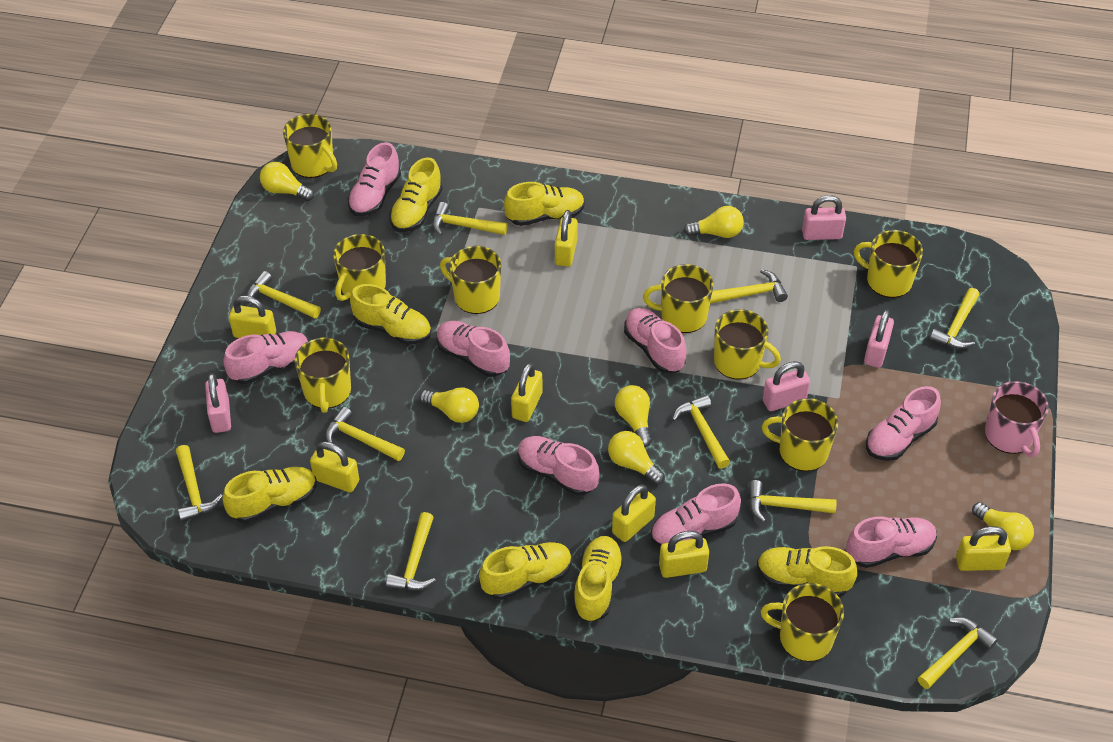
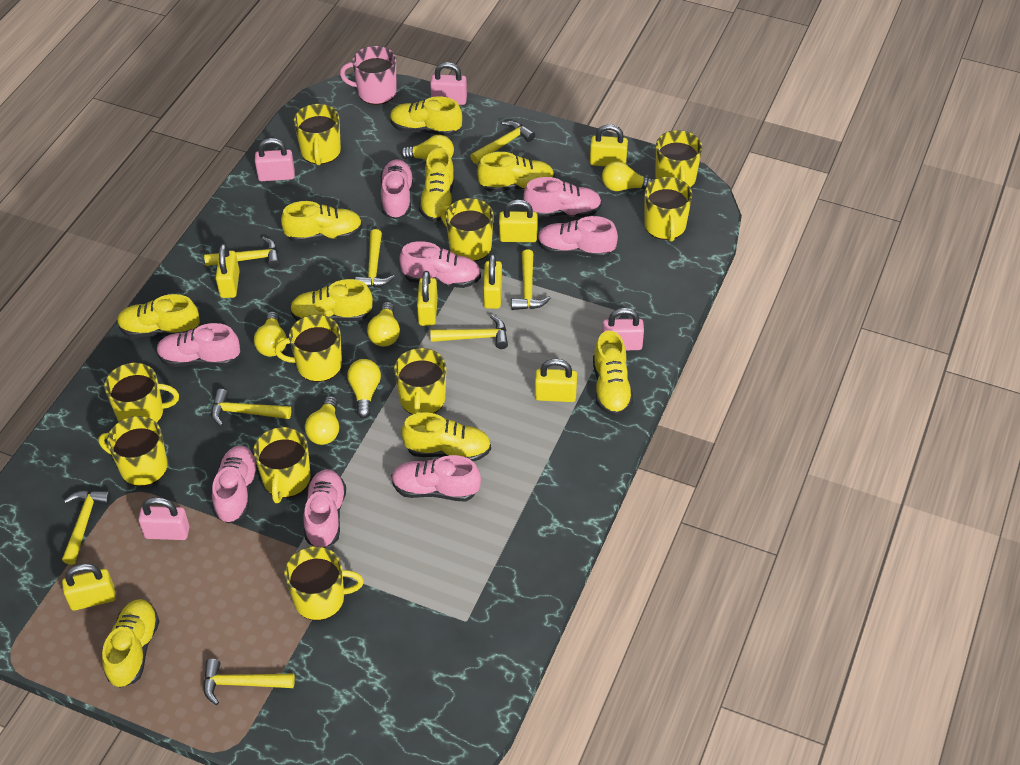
yellow hammer: 10 -> 8
yellow mug: 9 -> 10
yellow shoe: 7 -> 9

